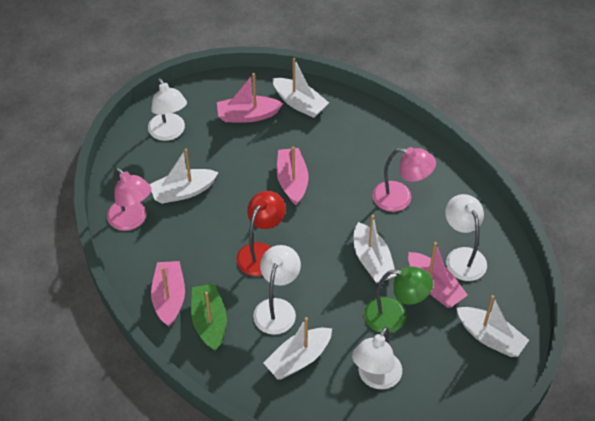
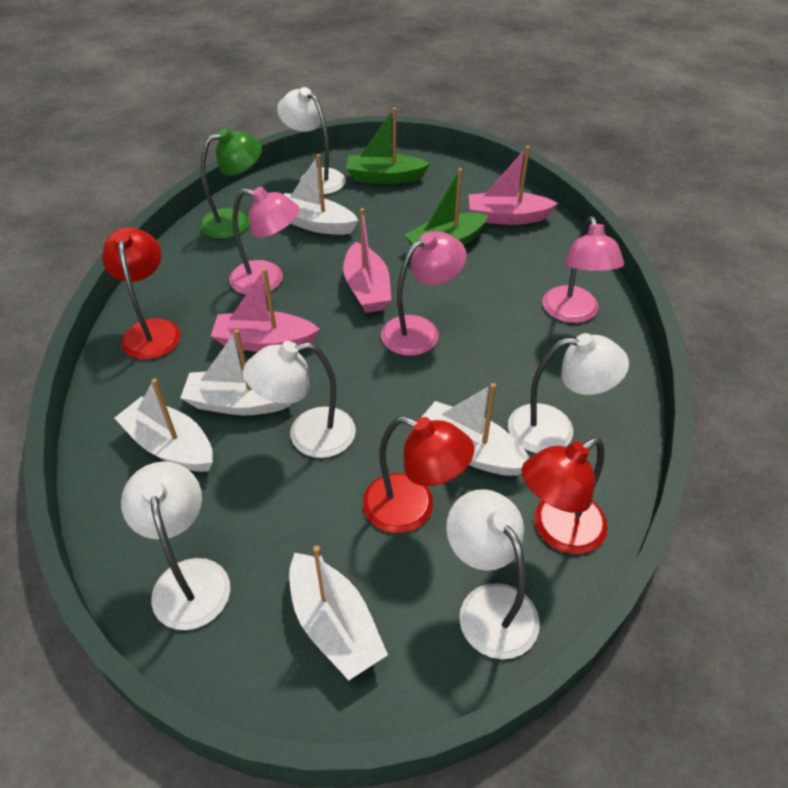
green boat: 1 -> 2
pink boat: 4 -> 3
pink lamp: 2 -> 3
red lamp: 1 -> 3
white lamp: 4 -> 5

